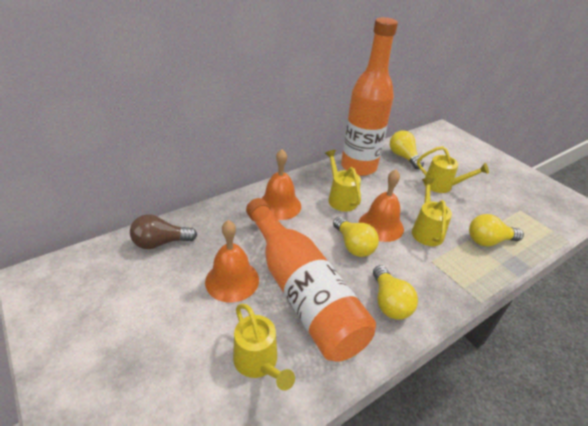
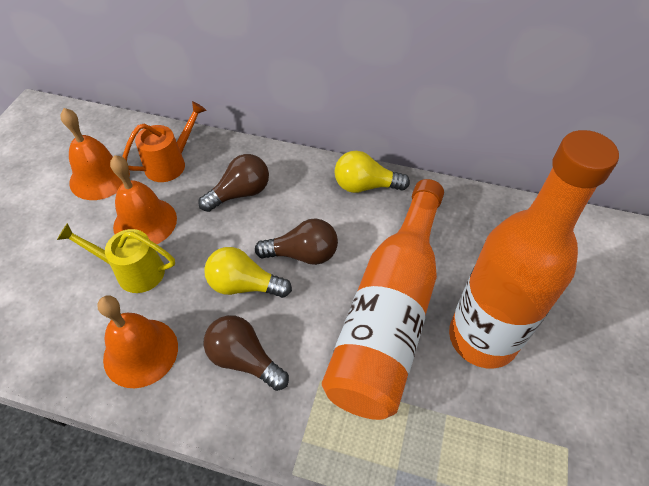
brown light bulb: 1 -> 3
orange watering can: 0 -> 1
yellow light bulb: 4 -> 2
yellow watering can: 4 -> 1

